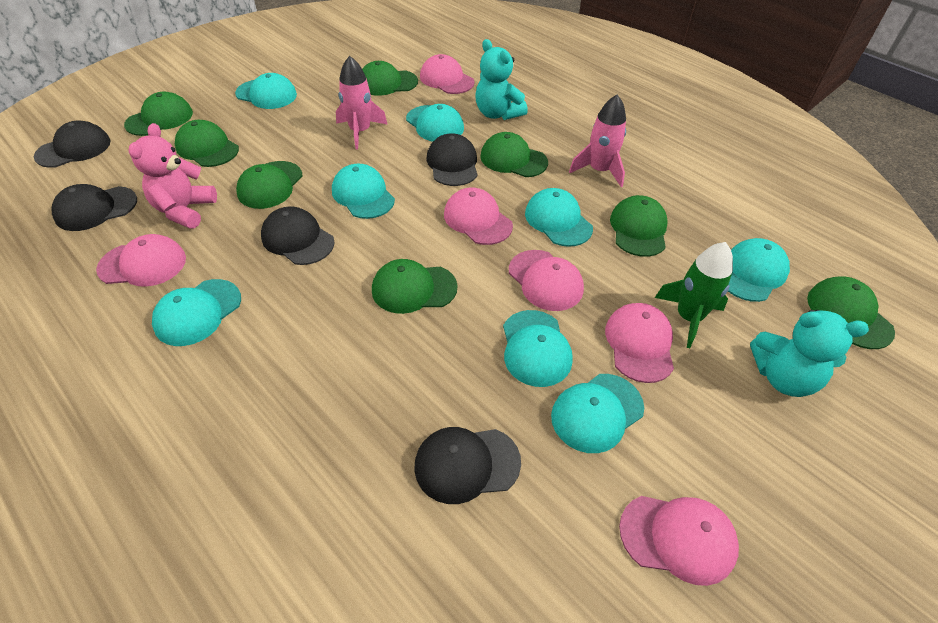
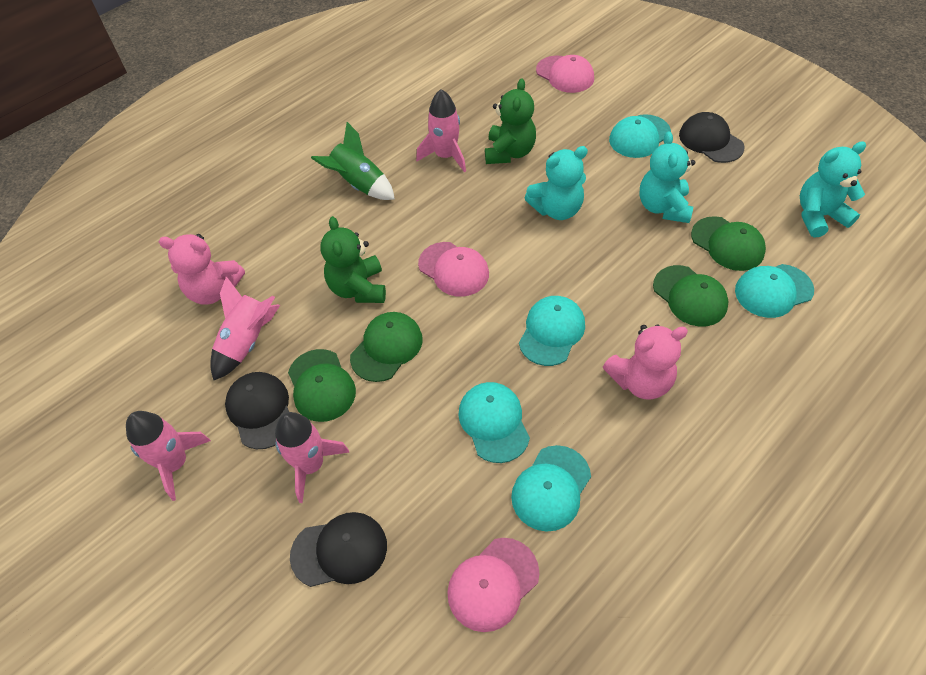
black cap: 5 -> 3
green cap: 8 -> 4
green teddy bear: 0 -> 2
pink cap: 6 -> 3
pink rocket: 2 -> 4
pink teddy bear: 1 -> 2
turquoise cap: 8 -> 5
turquoise teddy bear: 2 -> 3

